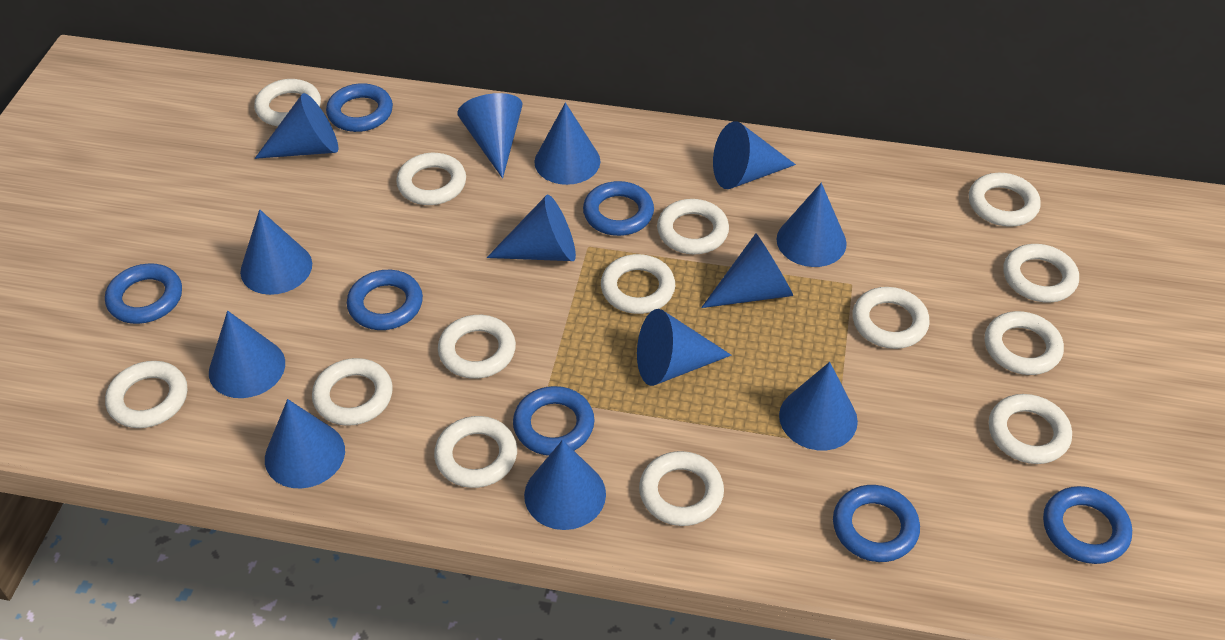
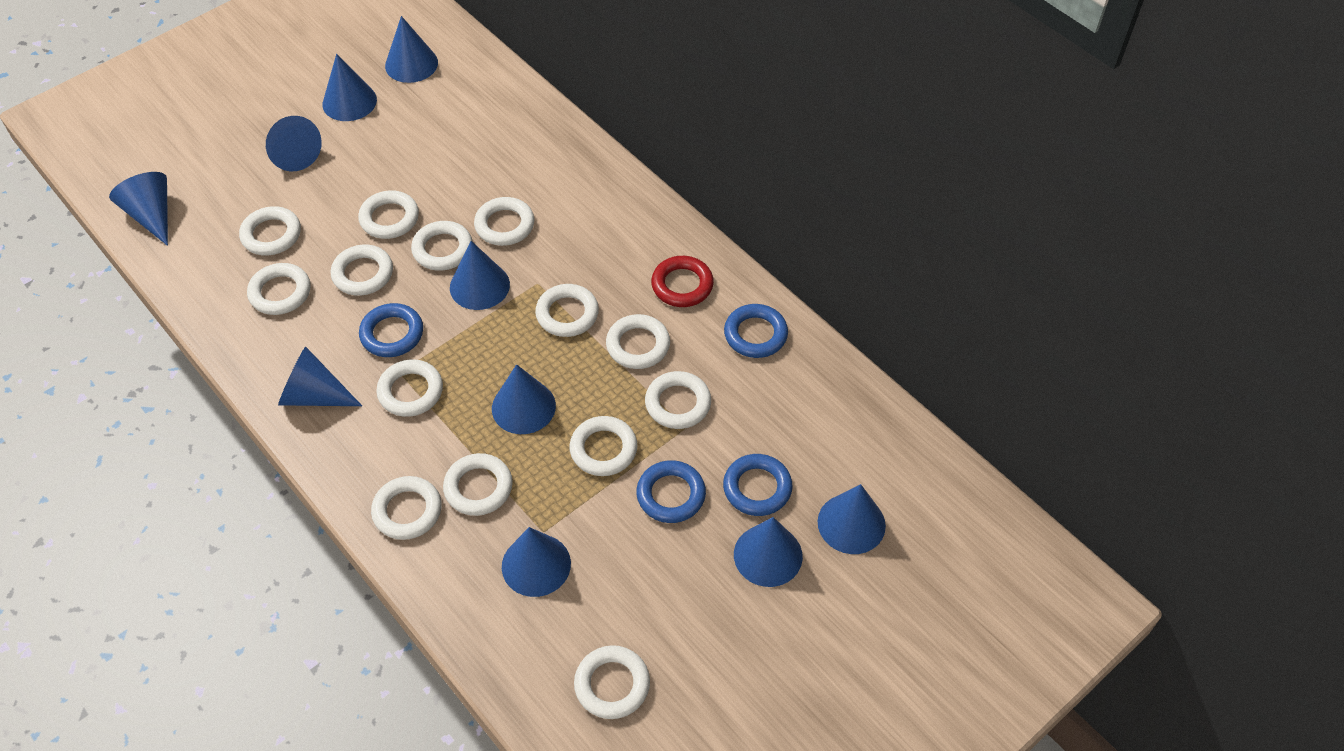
blue cone: 13 -> 10
blue ring: 7 -> 4
red ring: 0 -> 1

